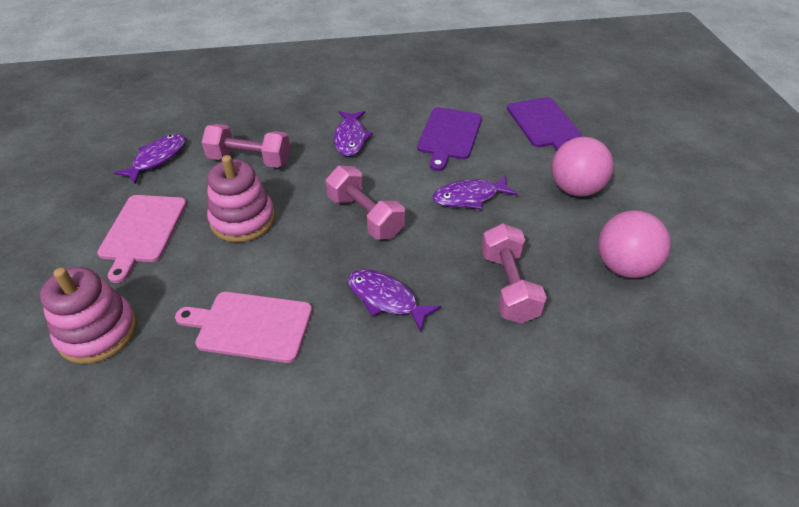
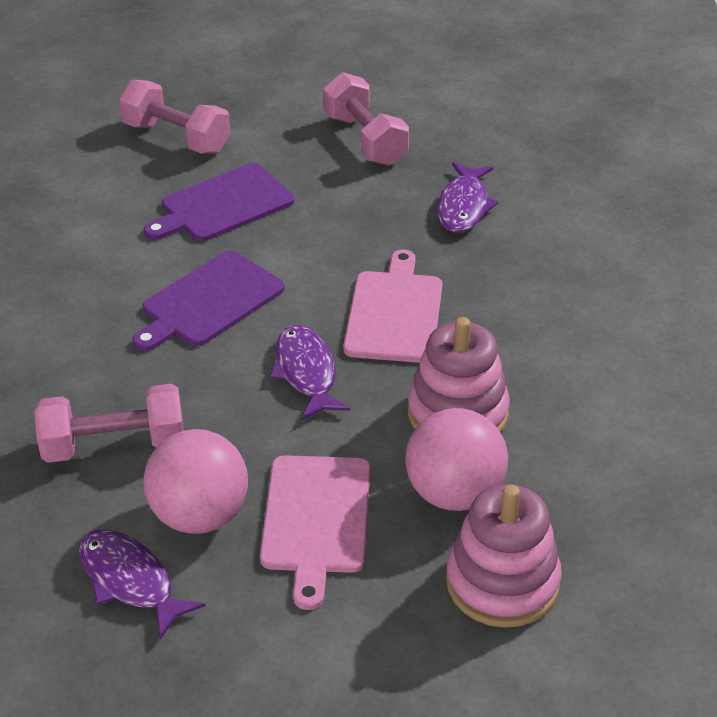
purple fish: 4 -> 3

